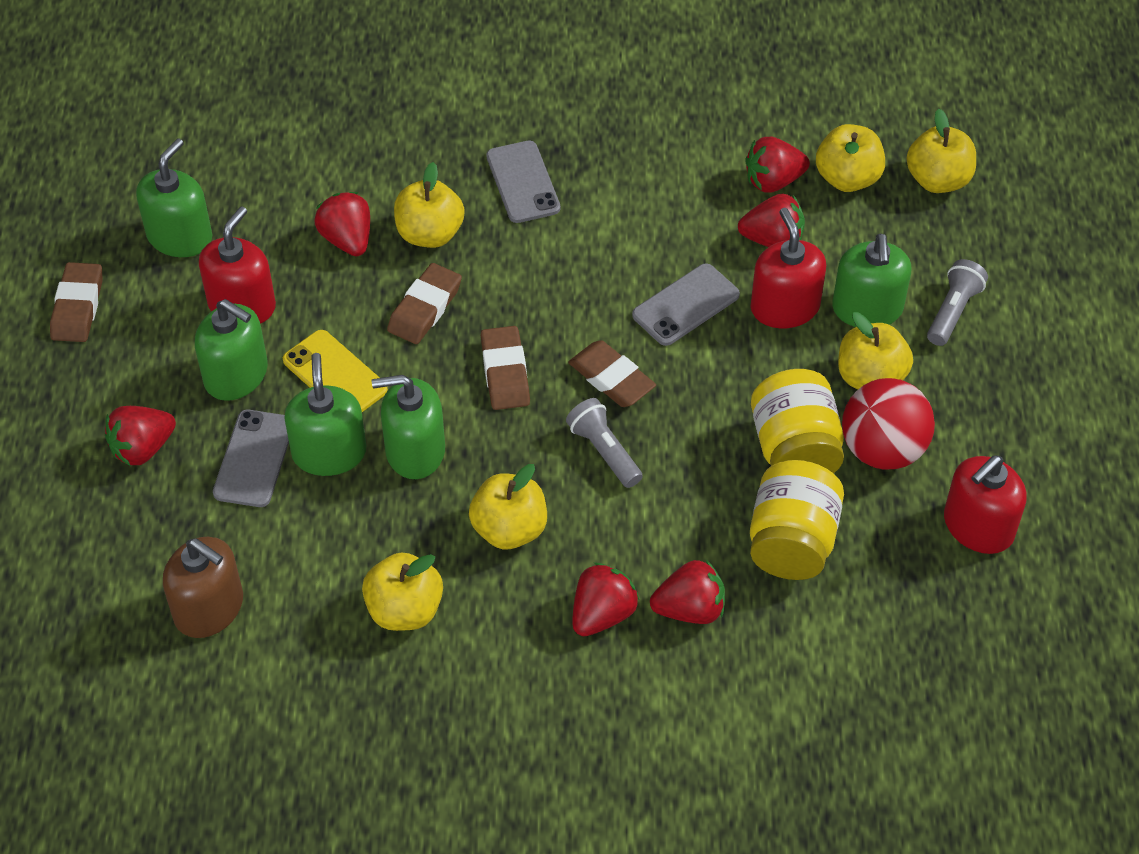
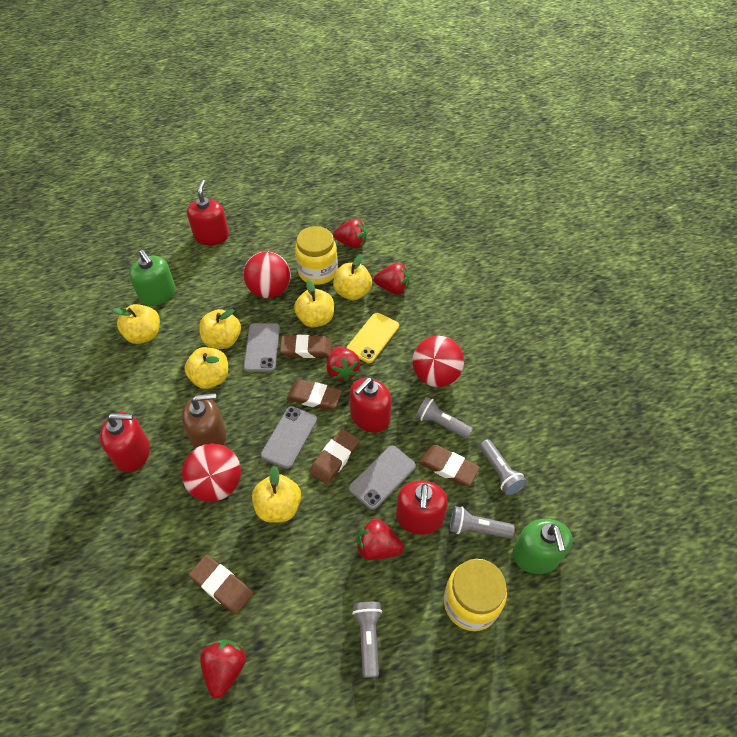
brown eraser: 4 -> 5
green soap dispenser: 5 -> 2
grey flashlight: 2 -> 4
red ball: 1 -> 3
red soap dispenser: 3 -> 4
red strawberry: 6 -> 5

